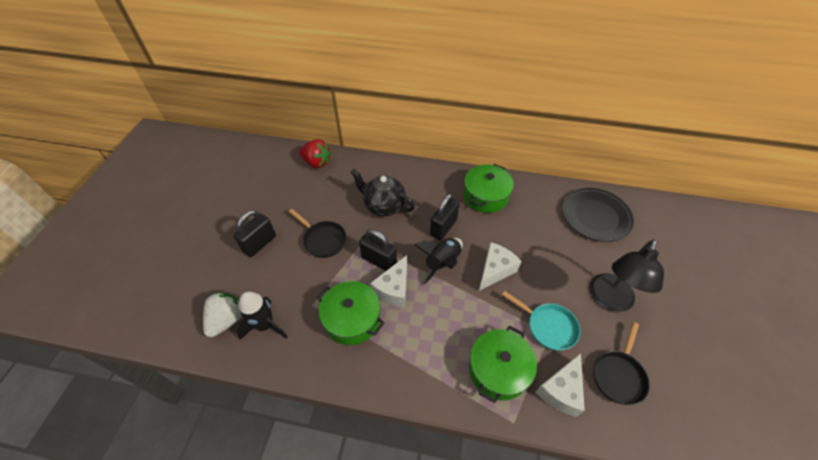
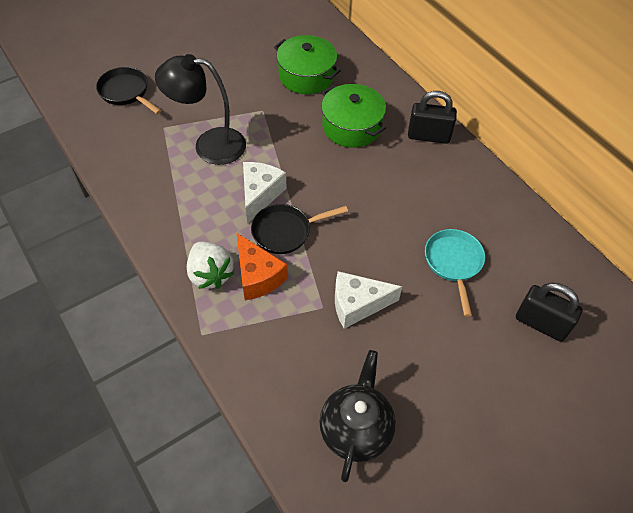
black padlock: 3 -> 2
black plate: 1 -> 0
black rocket: 2 -> 0
green pot: 3 -> 2
orange cheese: 0 -> 1
red strawberry: 1 -> 0
white cheese: 3 -> 2

